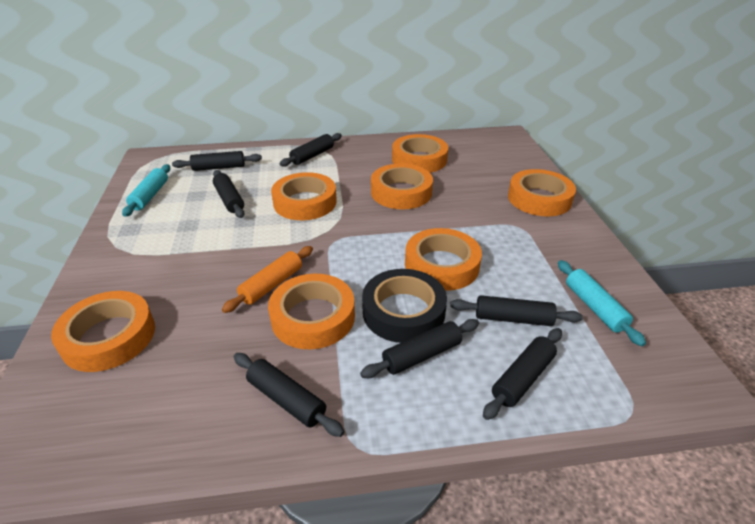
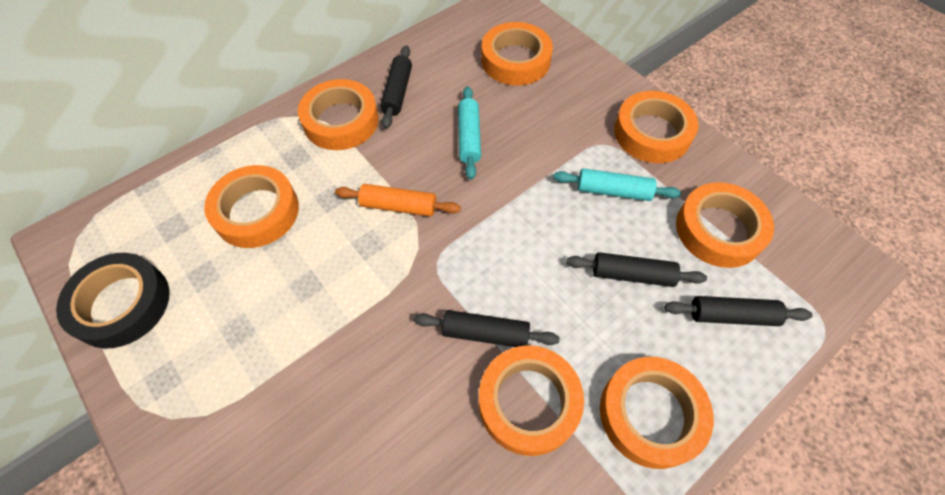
black rolling pin: 7 -> 4

